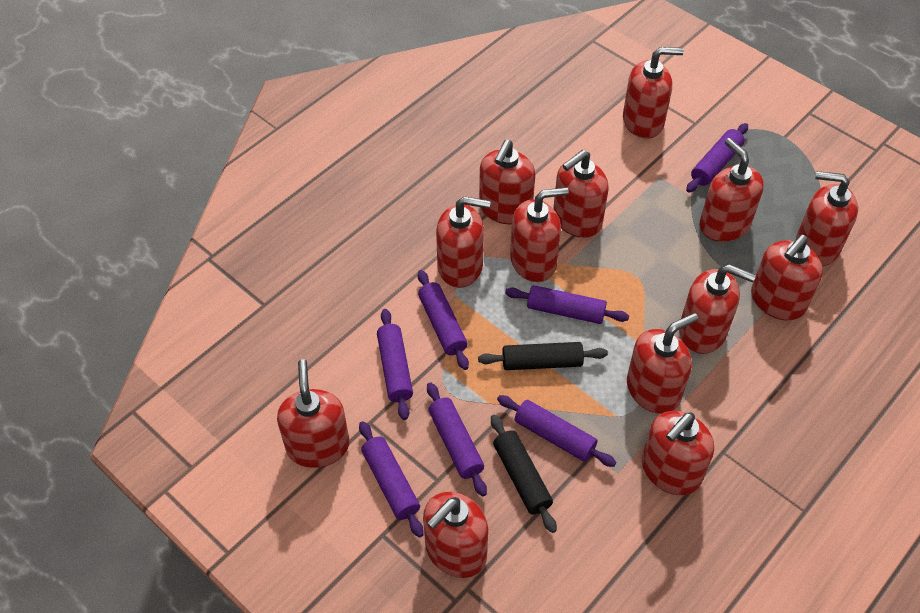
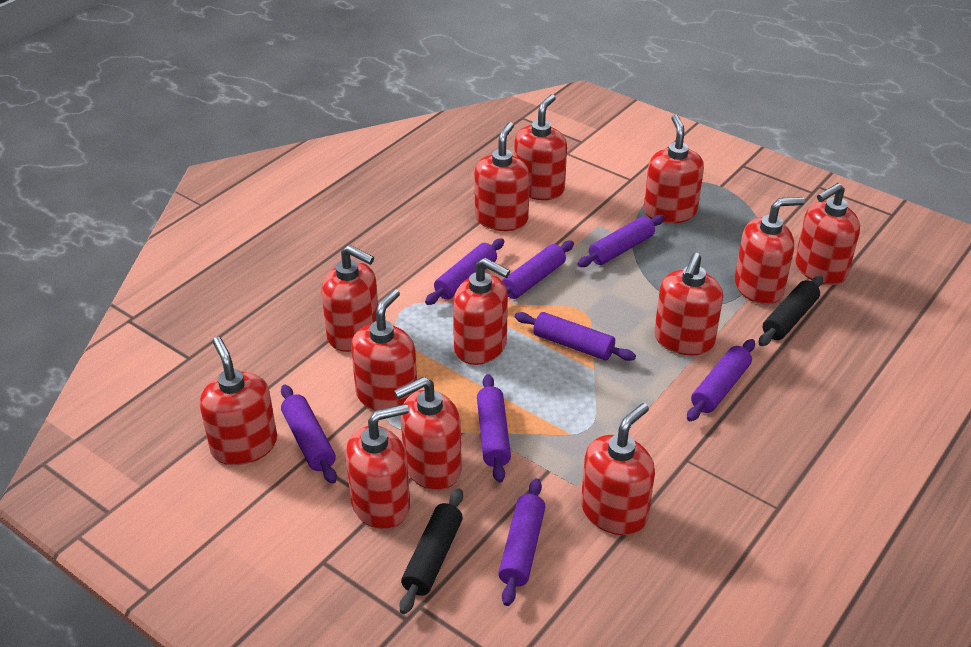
purple rolling pin: 7 -> 8

